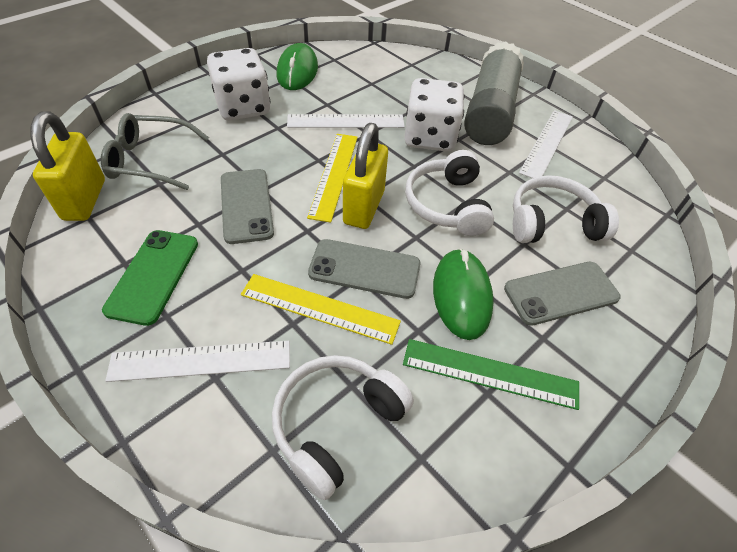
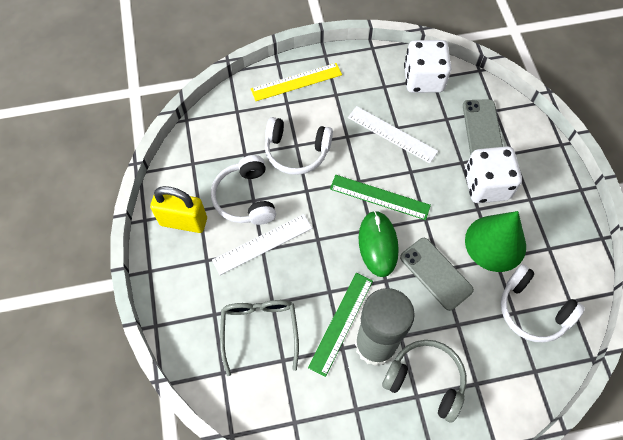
green cone: 0 -> 1
green mouse: 2 -> 1
green phone: 1 -> 0
green ruler: 1 -> 2
grey headphones: 0 -> 1
grey phone: 3 -> 2
white ruler: 3 -> 2
yellow padlock: 2 -> 1
yellow ruler: 2 -> 1

